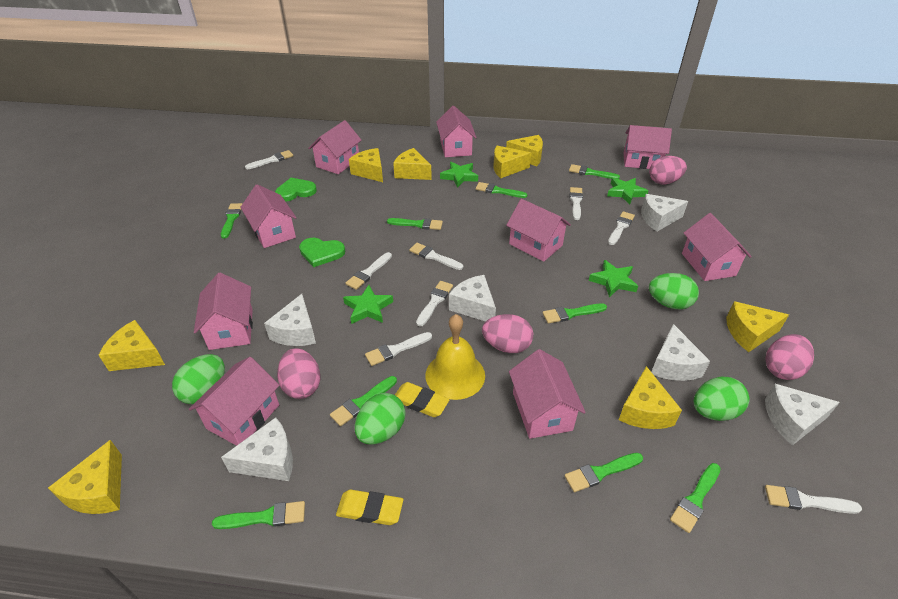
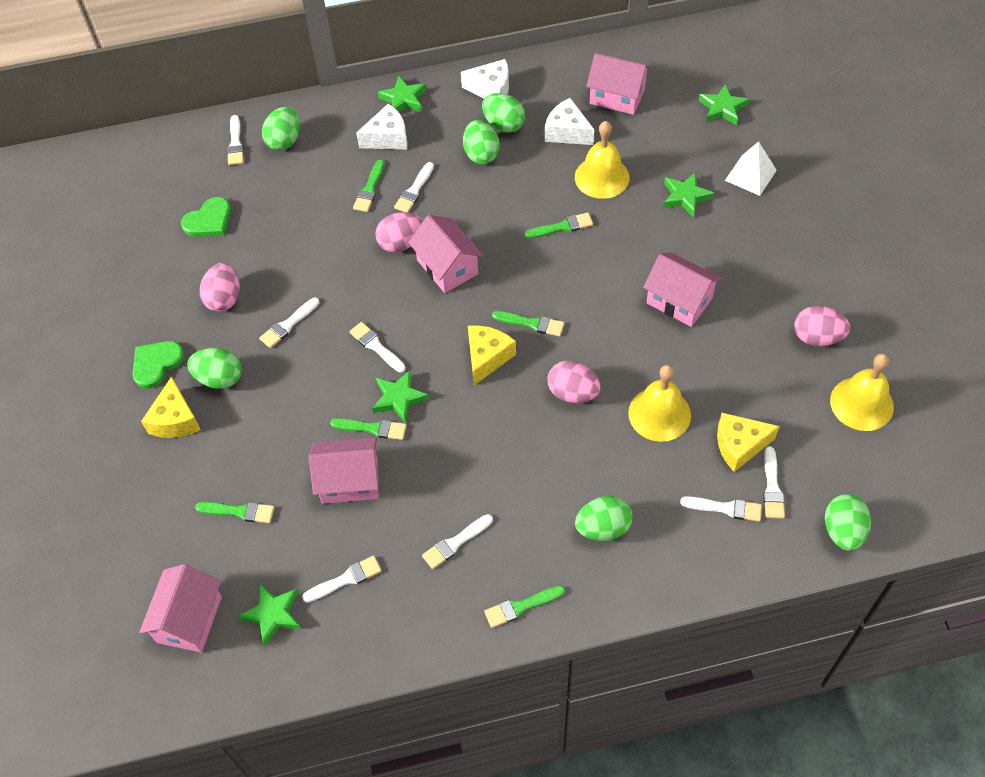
green brush: 9 -> 6
green egg: 4 -> 6
green star: 4 -> 5
pink house: 9 -> 5
white cheese: 6 -> 3
white pyramid: 0 -> 1
yellow bell: 1 -> 3
yellow cheese: 8 -> 3
yellow eraser: 2 -> 0

